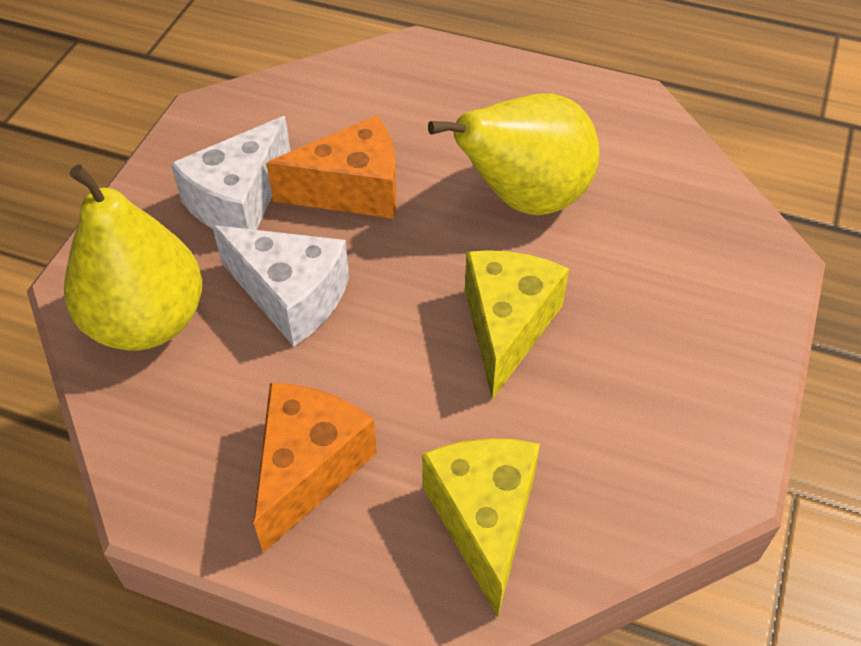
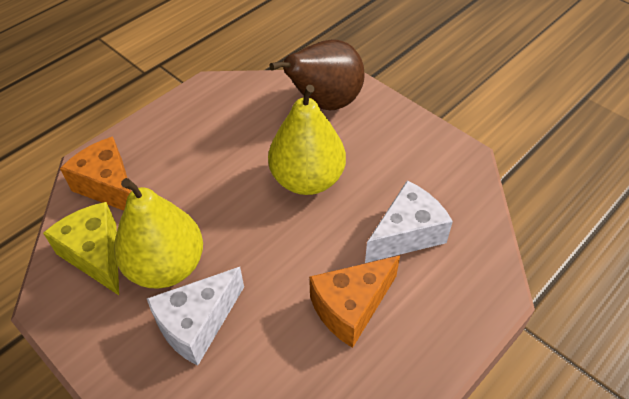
brown pear: 0 -> 1
yellow cheese: 2 -> 1

